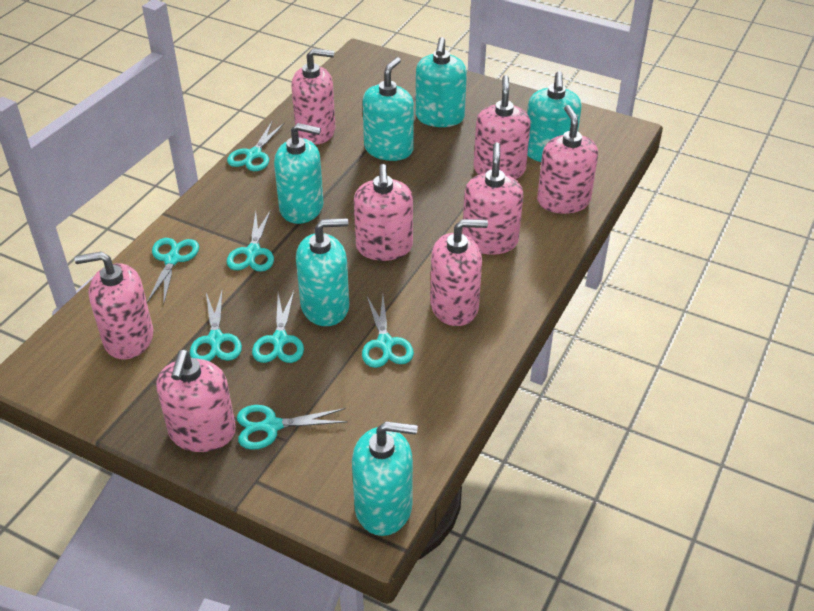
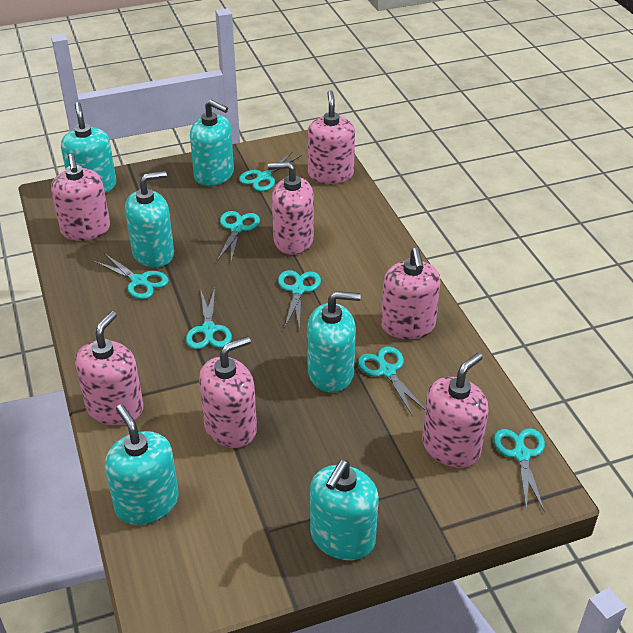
pink soap dispenser: 8 -> 7

